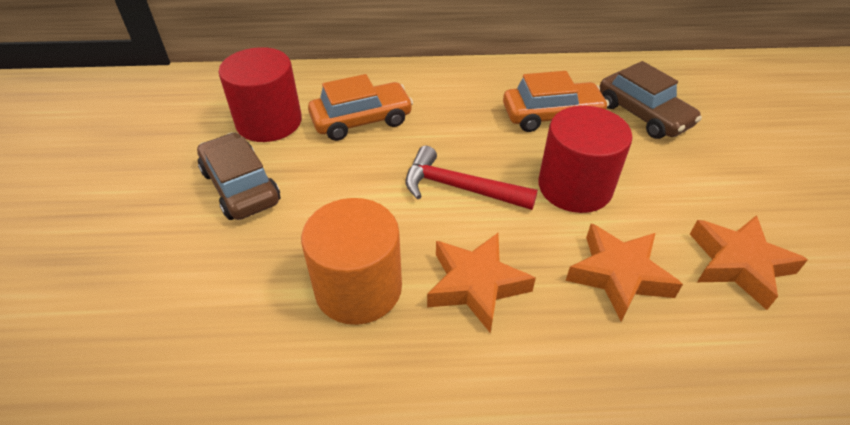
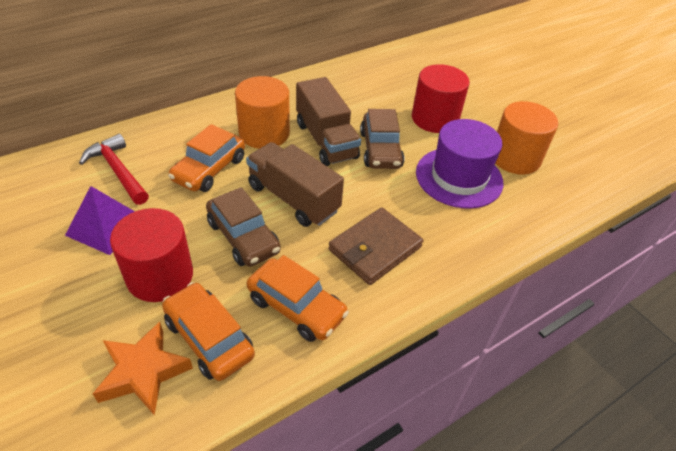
brown truck: 0 -> 2
brown wallet: 0 -> 1
orange car: 2 -> 3
orange cylinder: 1 -> 2
orange star: 3 -> 1
purple hat: 0 -> 1
purple pyramid: 0 -> 1

